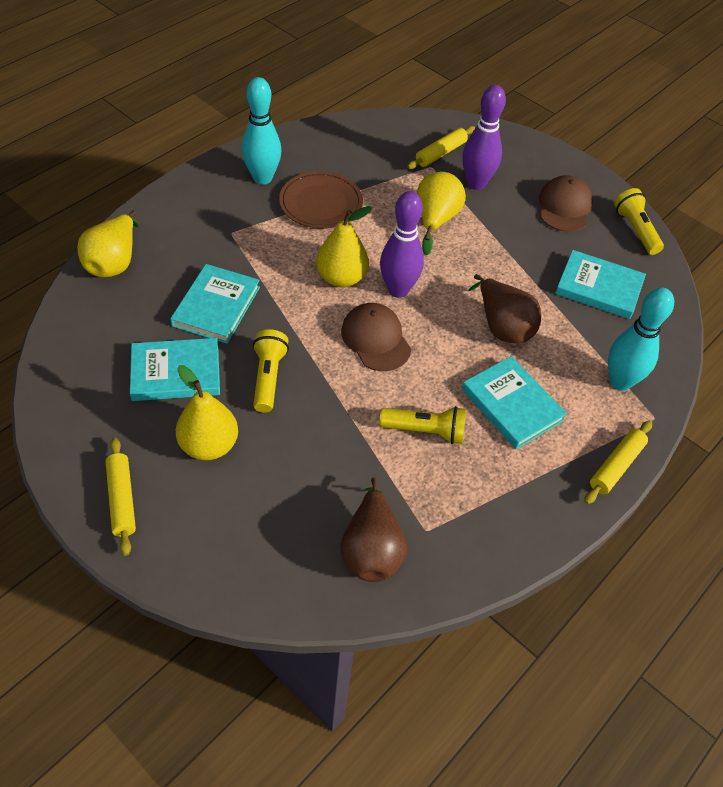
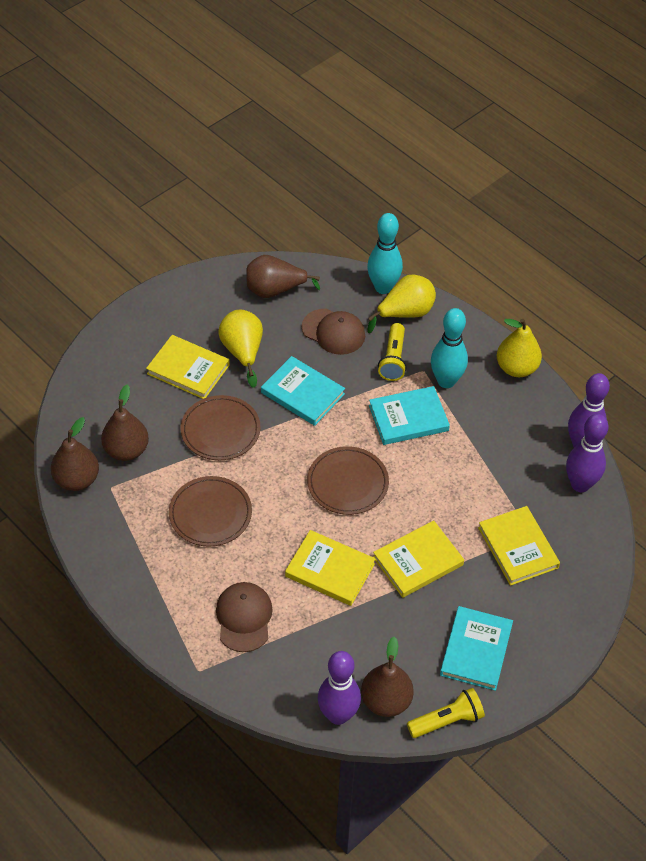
brown pear: 2 -> 4
brown plate: 1 -> 3
purple bowling pin: 2 -> 3
turquoise book: 4 -> 3
yellow book: 0 -> 4
yellow flashlight: 3 -> 2
yellow pear: 4 -> 3
yellow rolling pin: 3 -> 0

